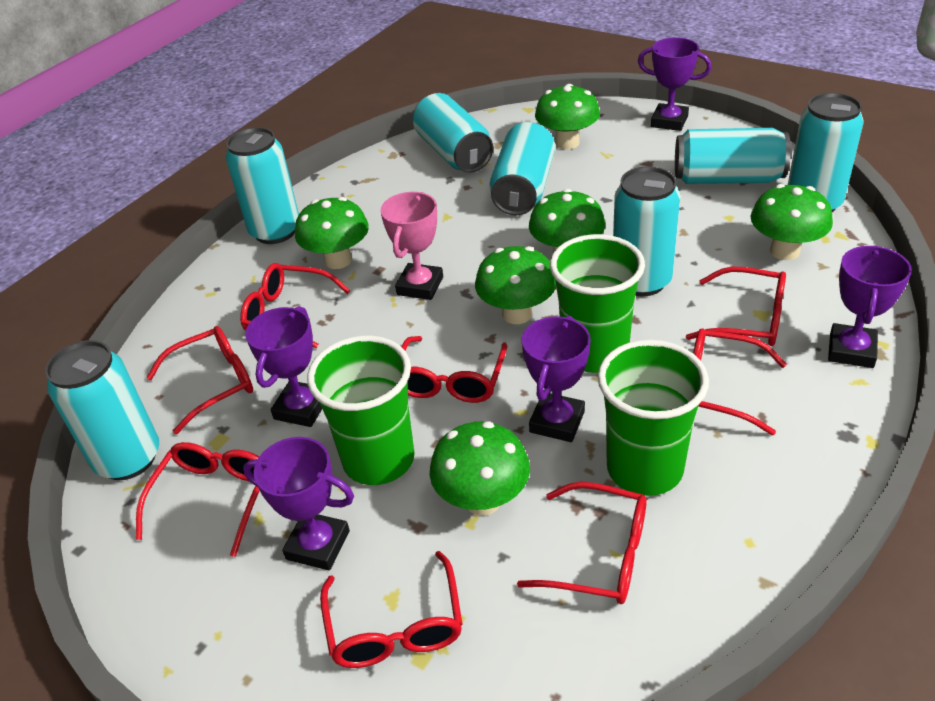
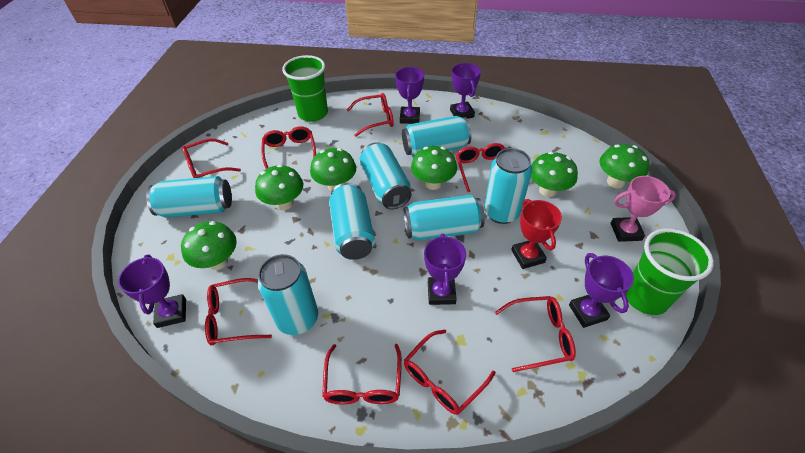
green cup: 3 -> 2
red trophy: 0 -> 1

